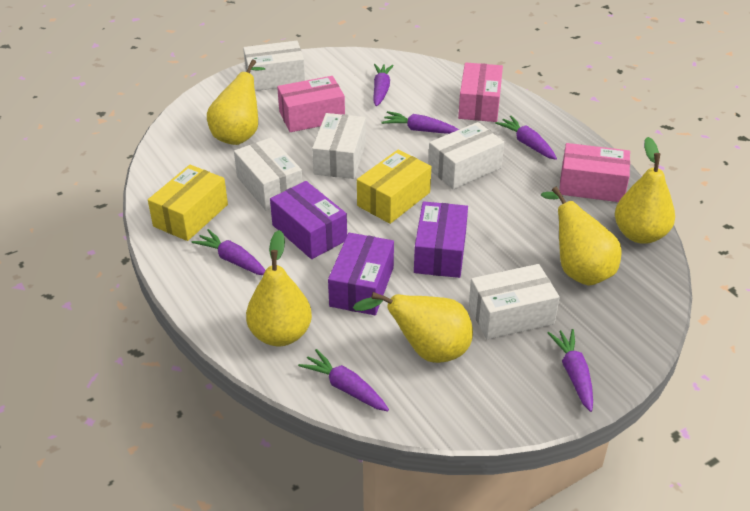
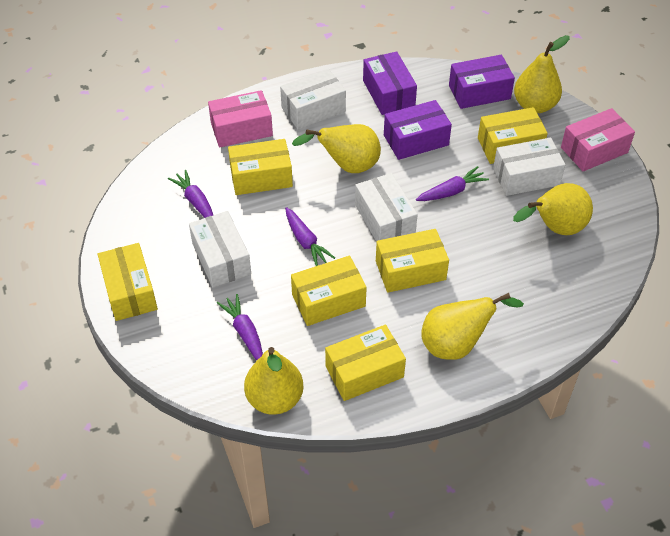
pink box: 3 -> 2
purple carrot: 6 -> 4
white box: 5 -> 4
yellow box: 2 -> 6

